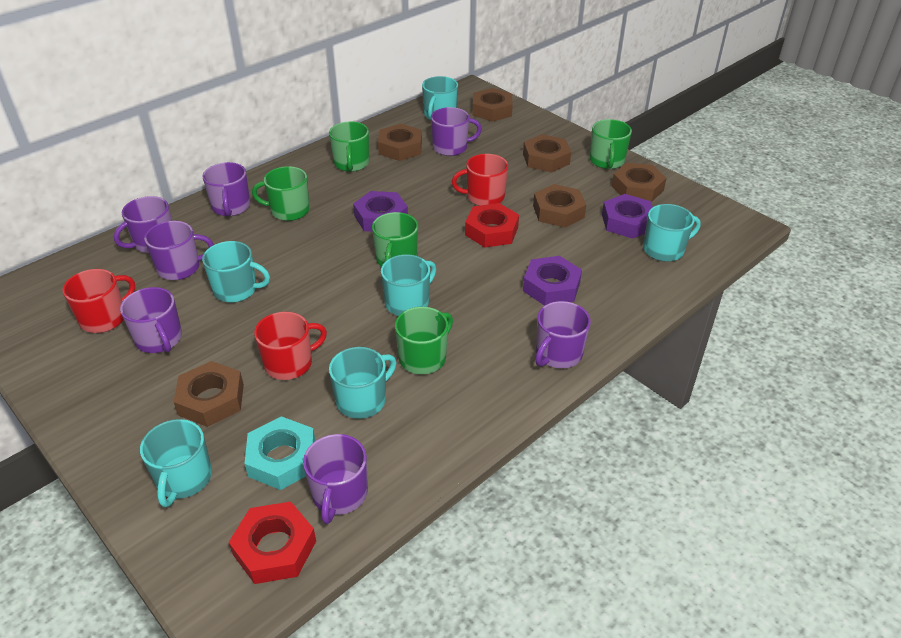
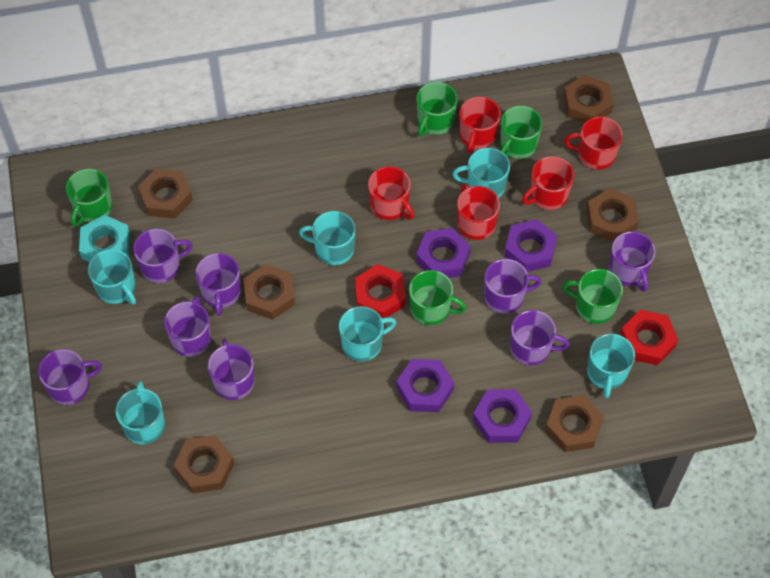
purple mug: 7 -> 8
purple nut: 3 -> 4
red mug: 3 -> 5

